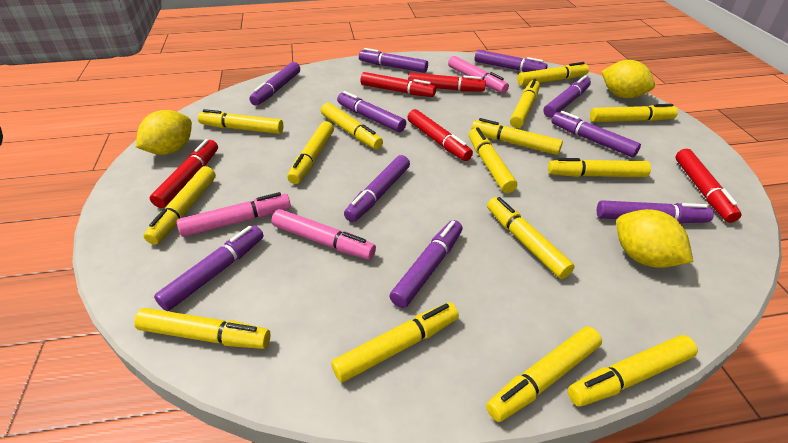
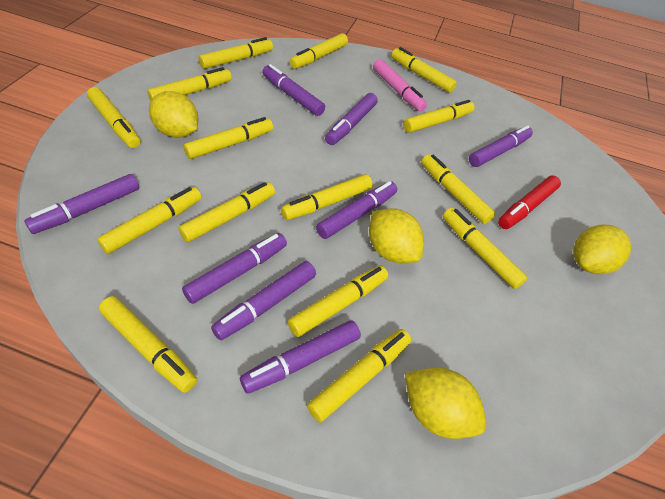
pink marker: 3 -> 1
purple marker: 10 -> 8
red marker: 5 -> 1
yellow lemon: 3 -> 4

